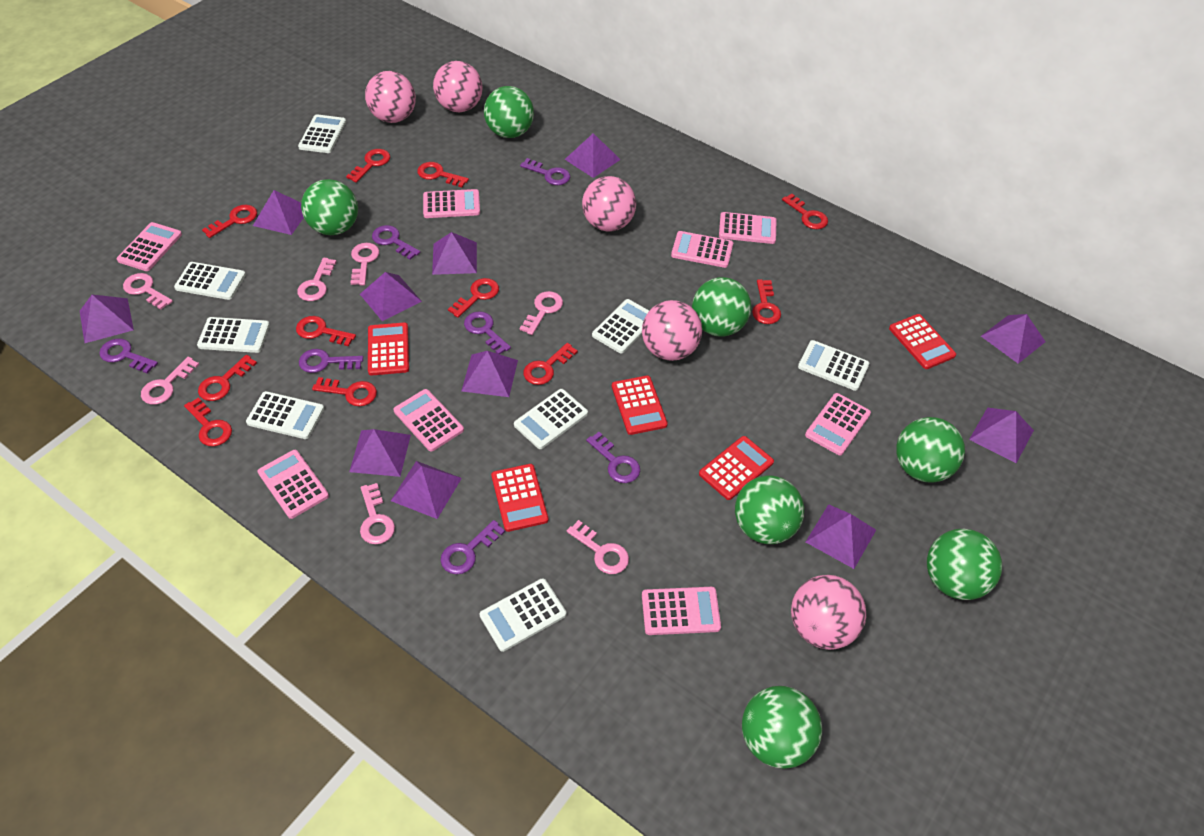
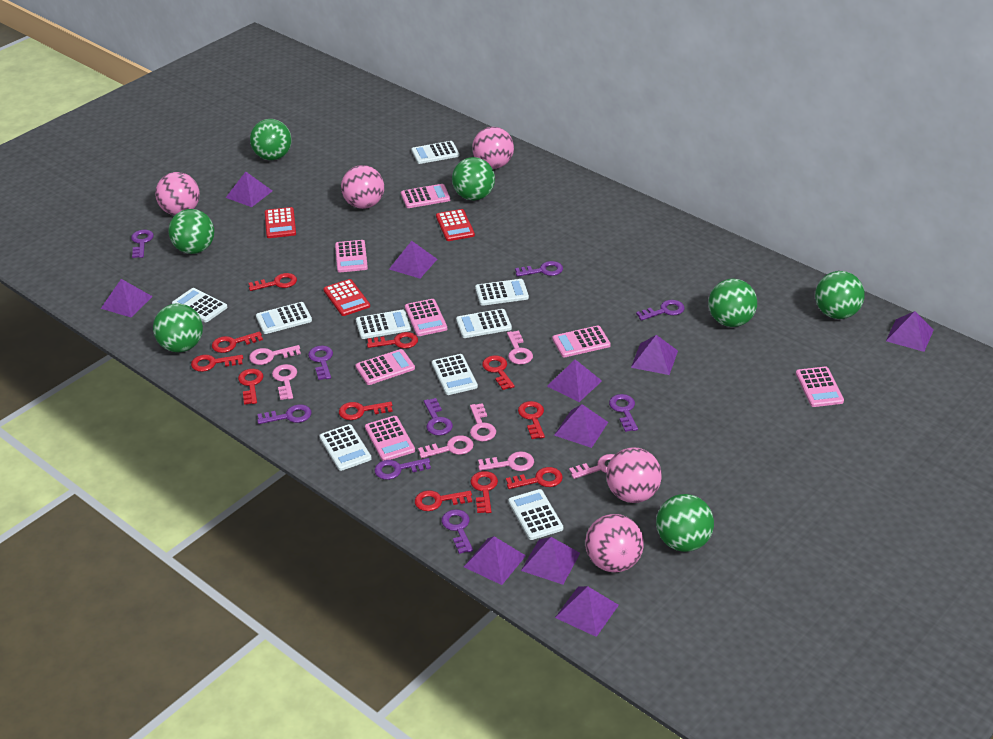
pink calculator: 8 -> 7
purple key: 7 -> 9
purple pyramid: 11 -> 10
red calculator: 5 -> 3
white calculator: 8 -> 9

